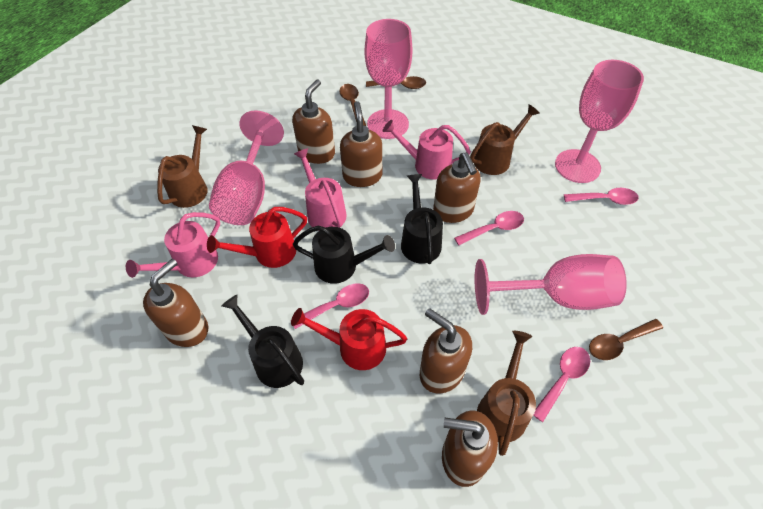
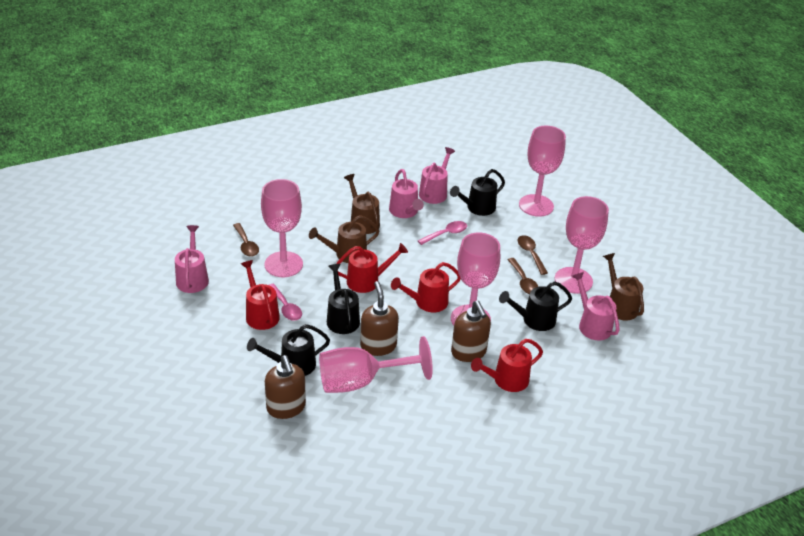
black watering can: 3 -> 4
brown soap dispenser: 6 -> 3
pink goblet: 4 -> 5
pink spoon: 4 -> 2
pink watering can: 3 -> 4
red watering can: 2 -> 4

